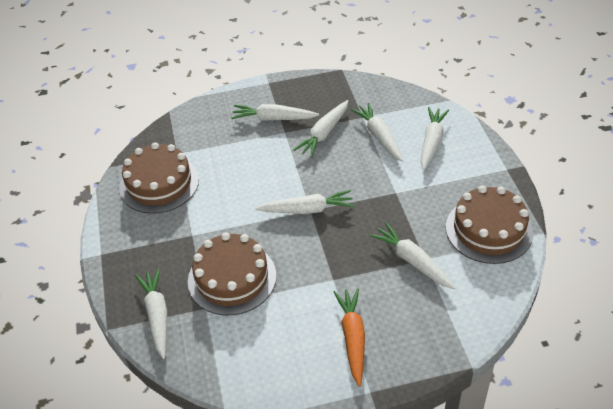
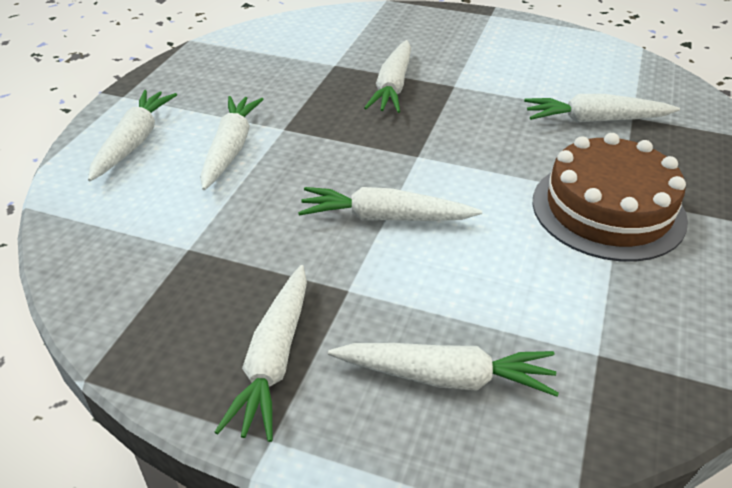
brown cake: 3 -> 1
orange carrot: 1 -> 0

